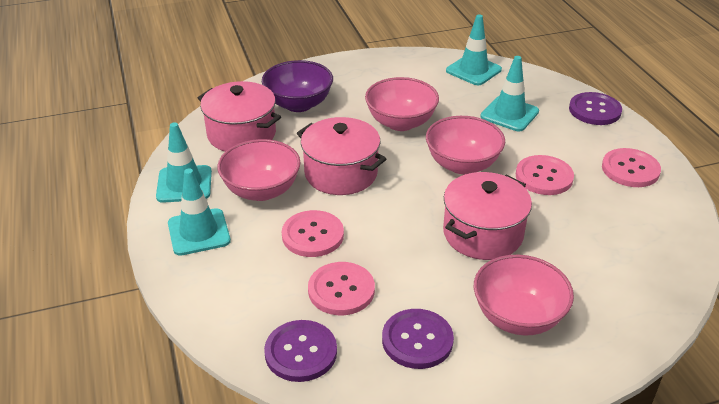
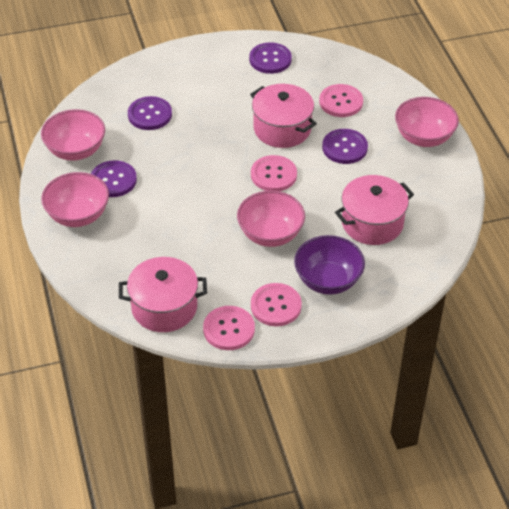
purple button: 3 -> 4
turquoise traffic cone: 4 -> 0

